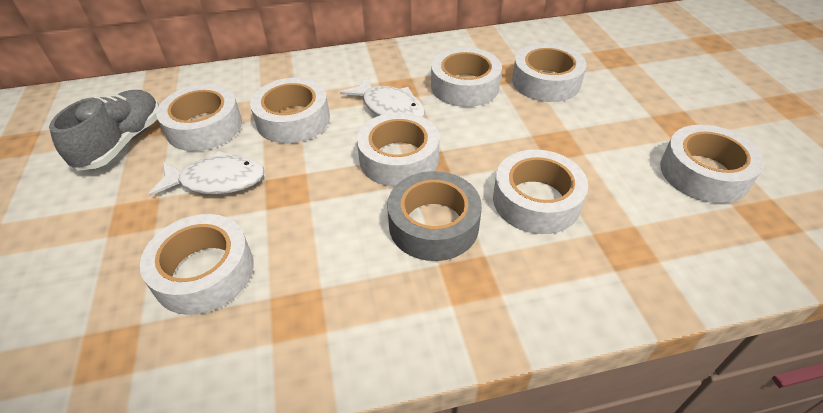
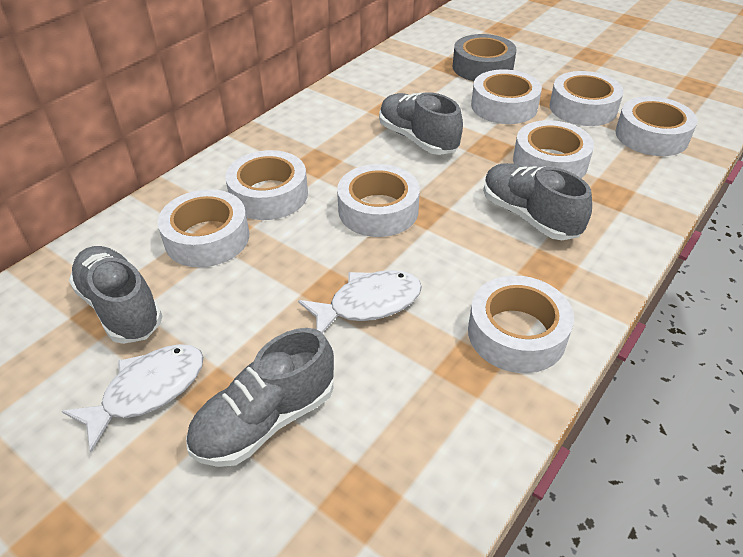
grey shoe: 1 -> 4

